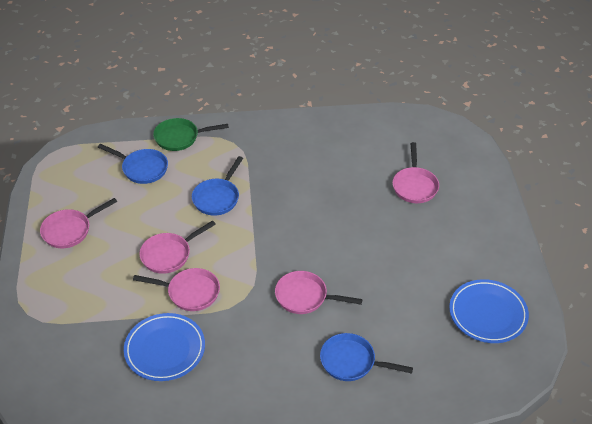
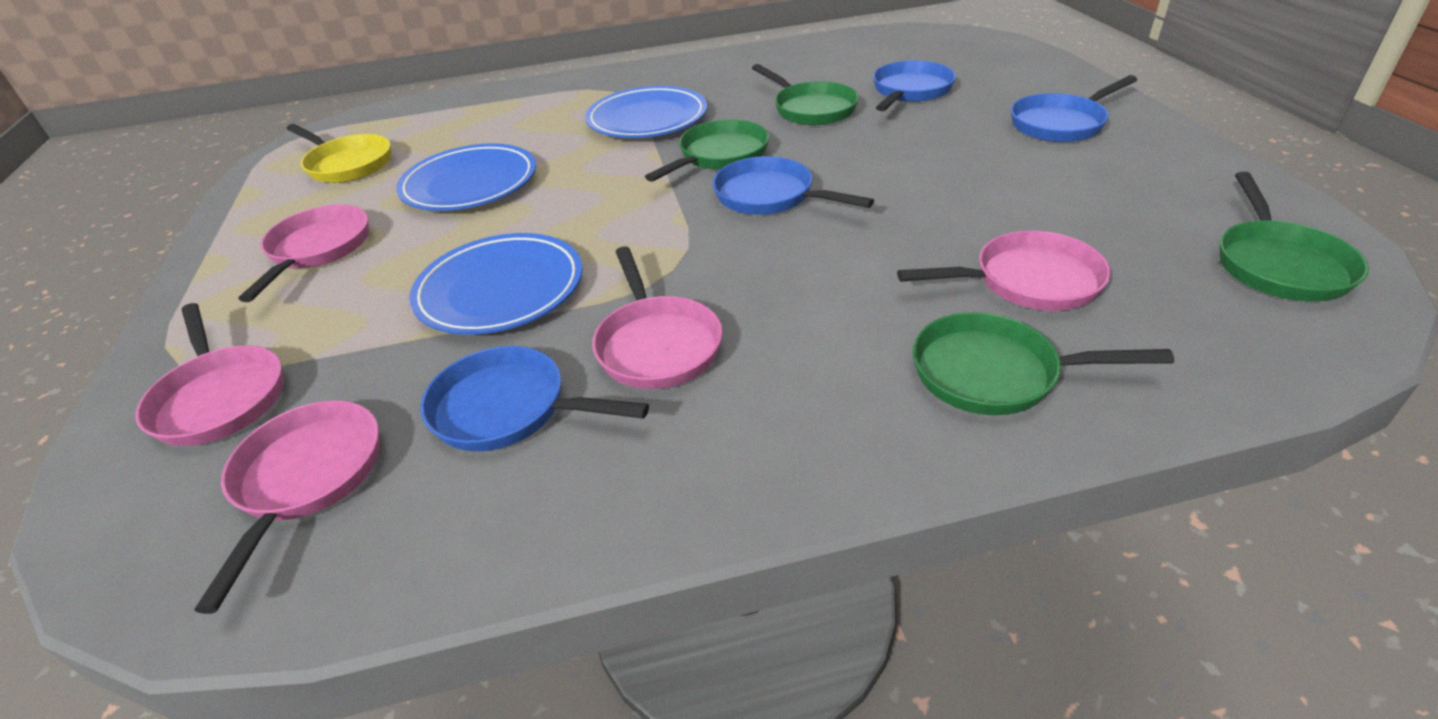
blue pan: 3 -> 4
blue plate: 2 -> 3
green pan: 1 -> 4
yellow pan: 0 -> 1

